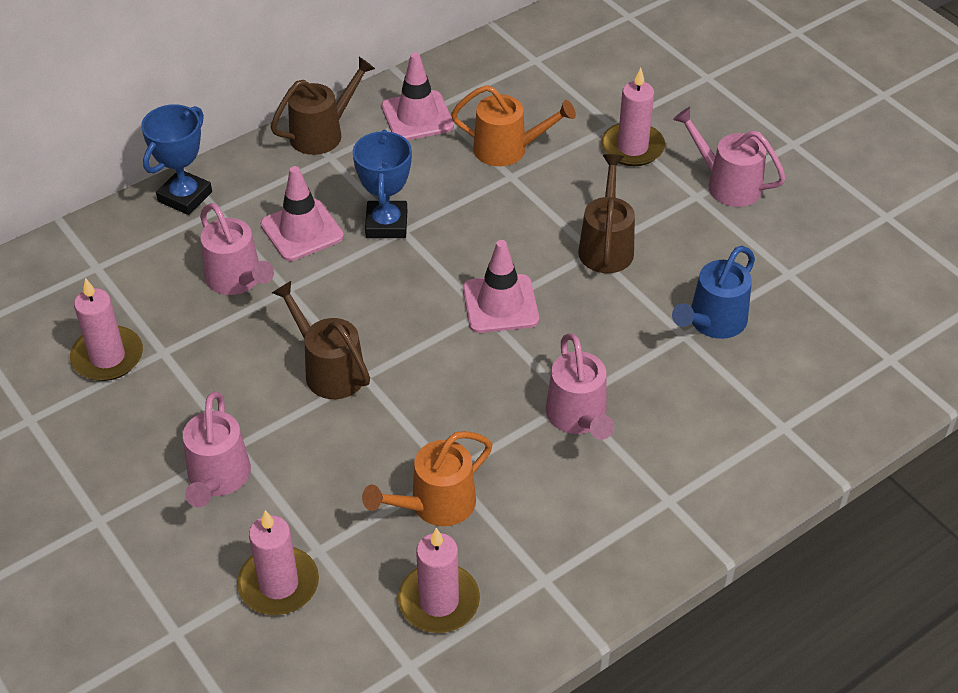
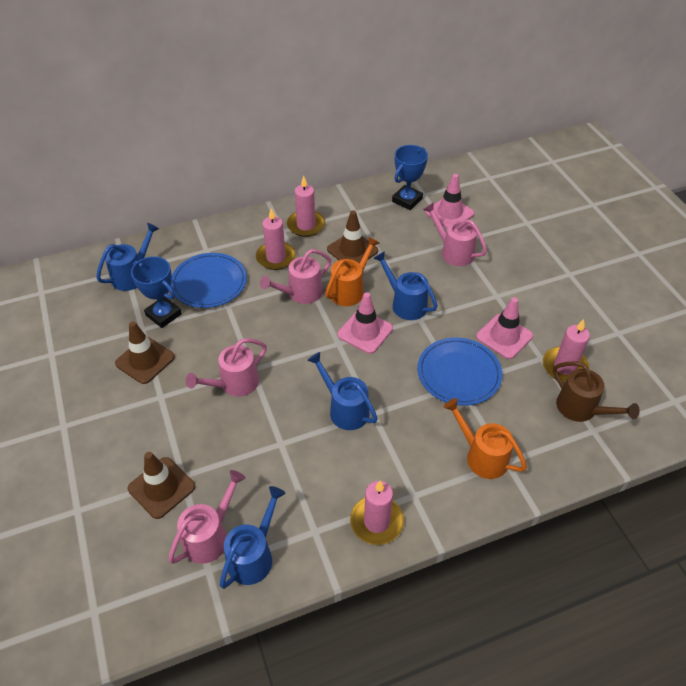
blue plate: 0 -> 2
blue watering can: 1 -> 4
brown traffic cone: 0 -> 3
brown watering can: 3 -> 1

